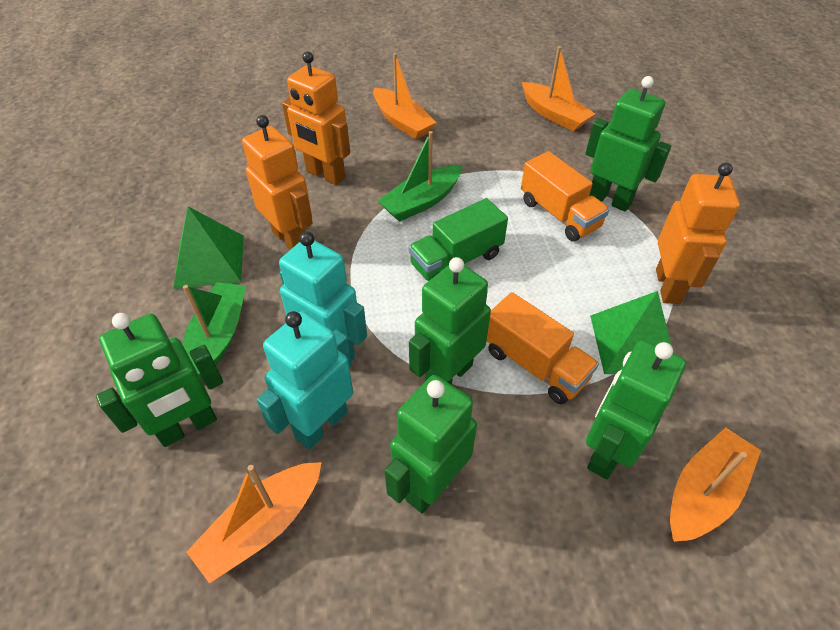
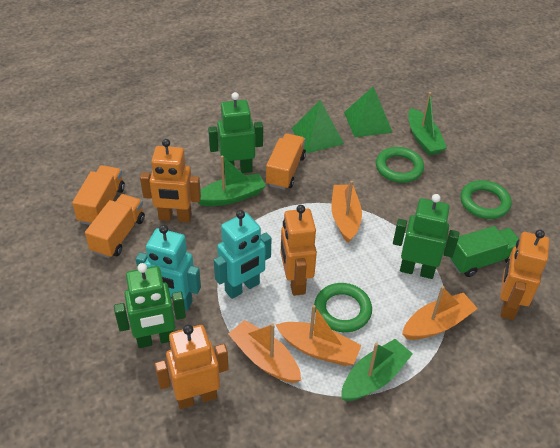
green boat: 2 -> 3
green ring: 0 -> 3
green robot: 5 -> 3
orange robot: 3 -> 4
orange truck: 2 -> 3

